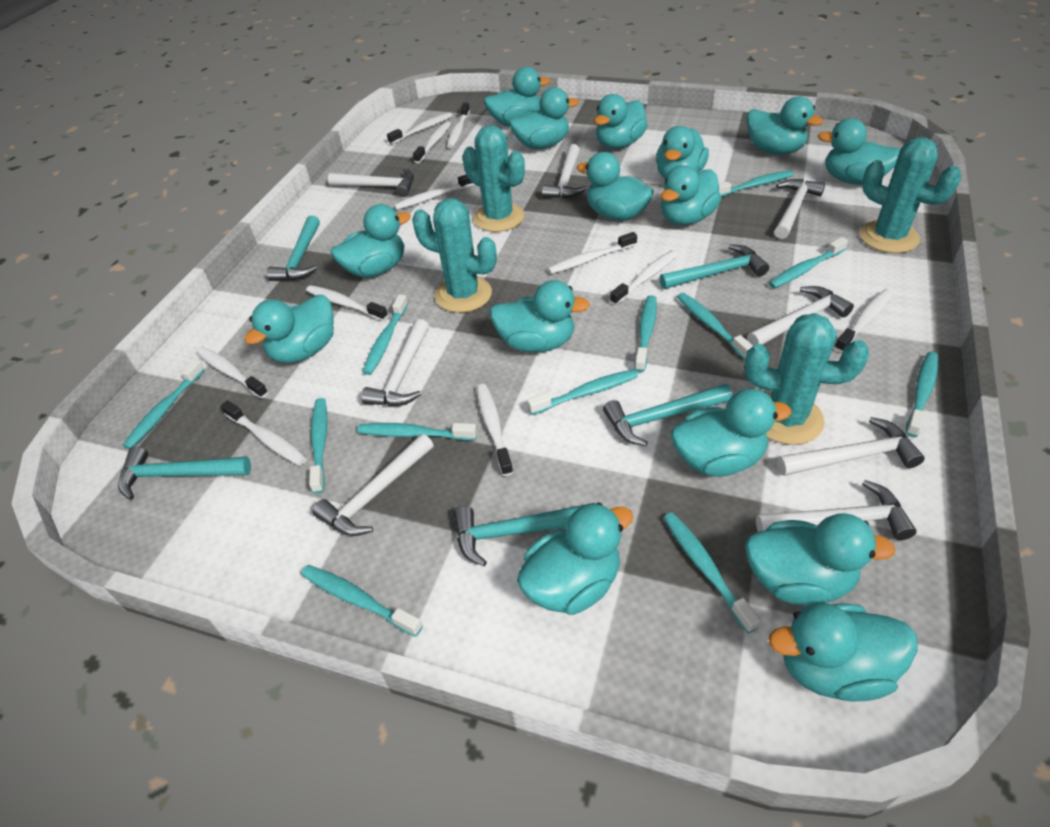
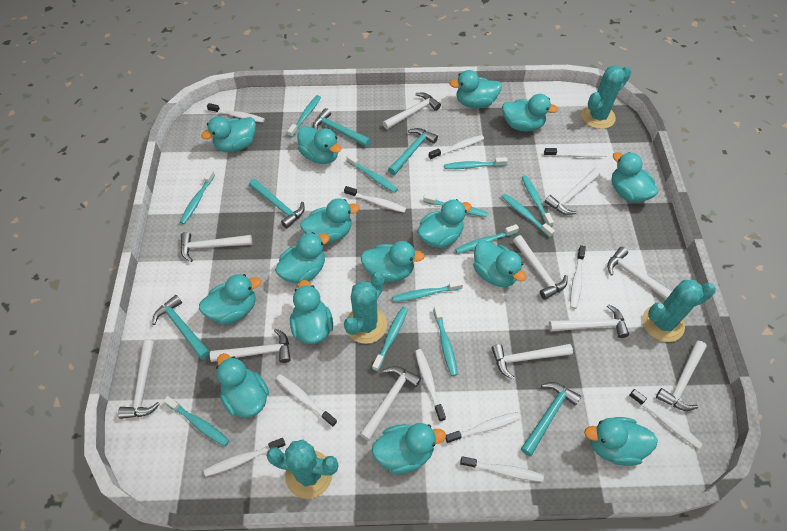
white hammer: 8 -> 11

